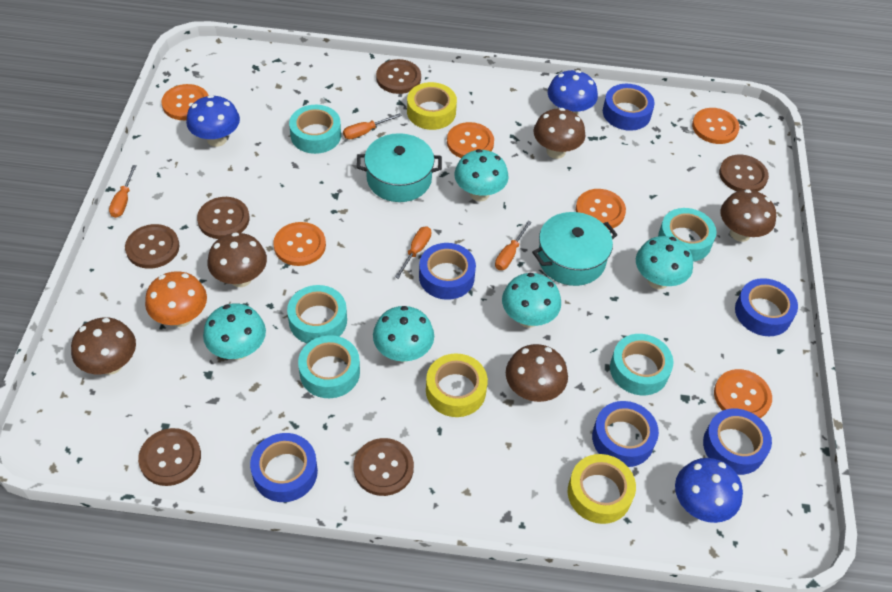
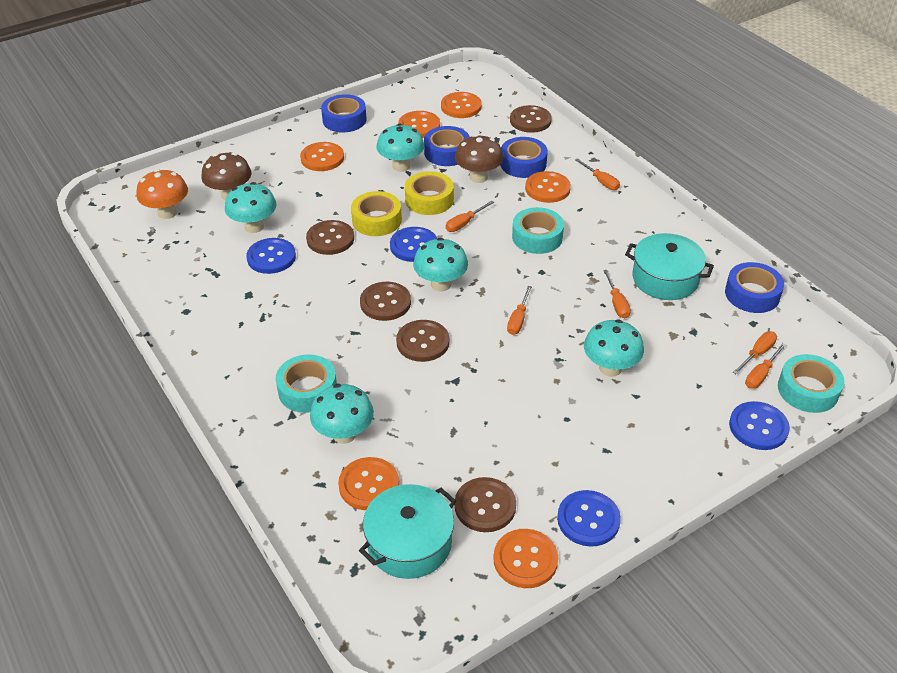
blue button: 0 -> 4
blue mushroom: 3 -> 0
blue tape: 6 -> 4
brown button: 6 -> 5
brown mushroom: 5 -> 2
orange screwdriver: 4 -> 6
turquoise tape: 5 -> 3
yellow tape: 3 -> 2

